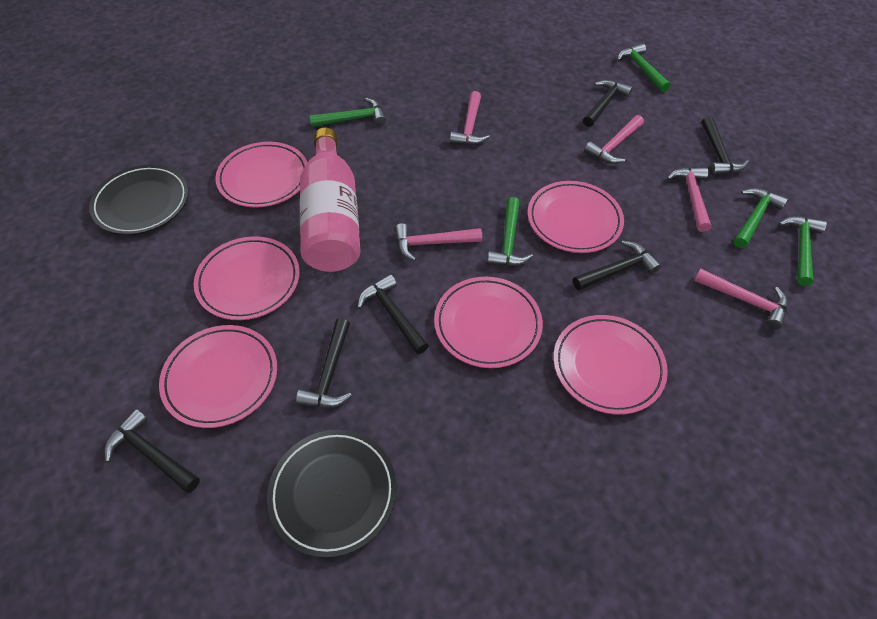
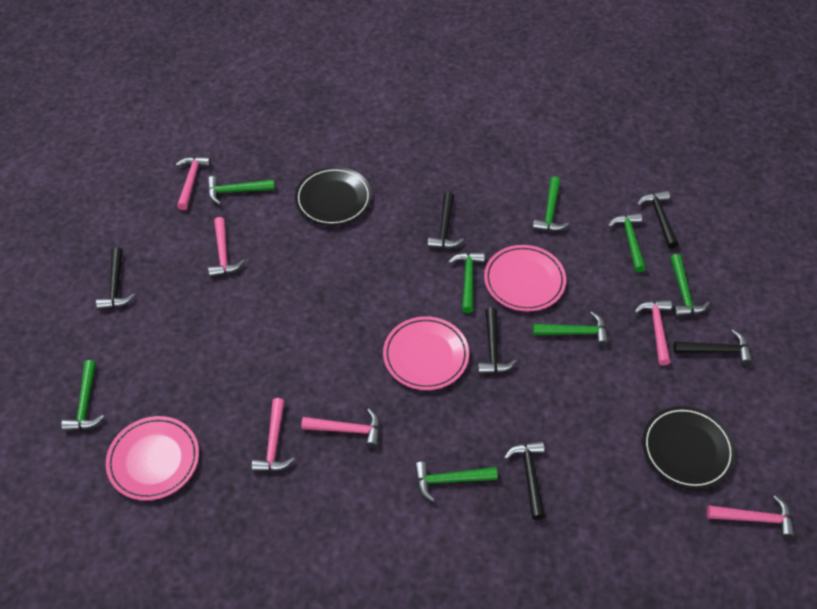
green hammer: 5 -> 8
pink bottle: 1 -> 0
pink hammer: 5 -> 6
pink plate: 6 -> 3

